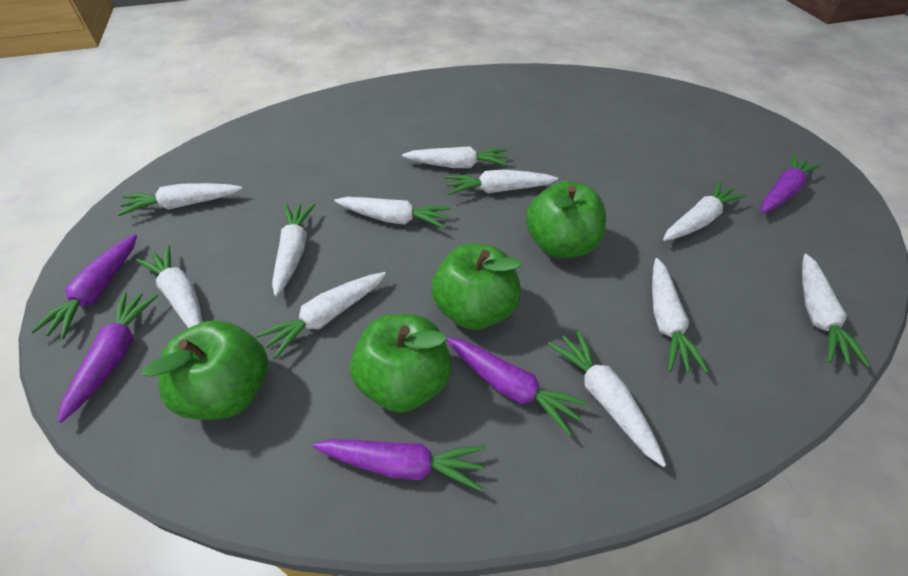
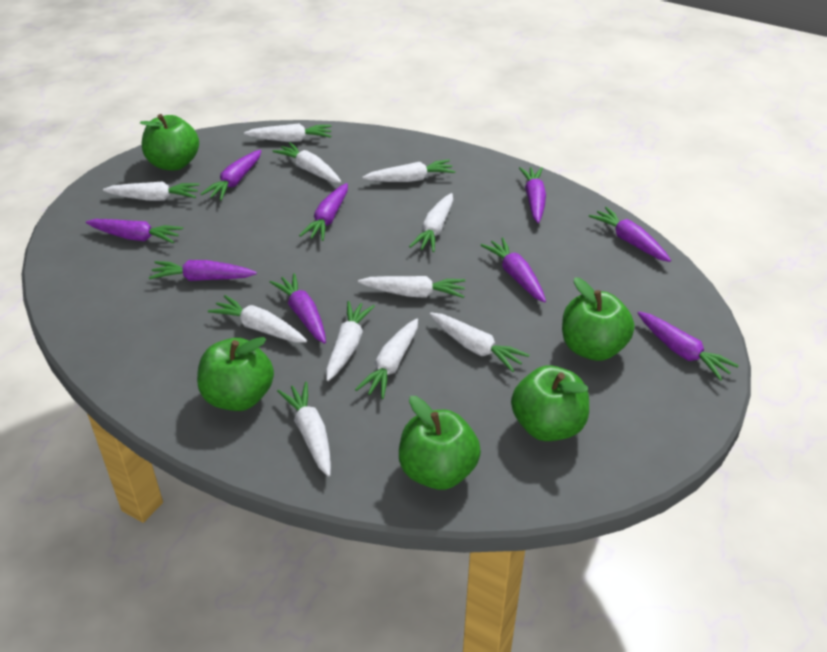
green apple: 4 -> 5
purple carrot: 5 -> 9

